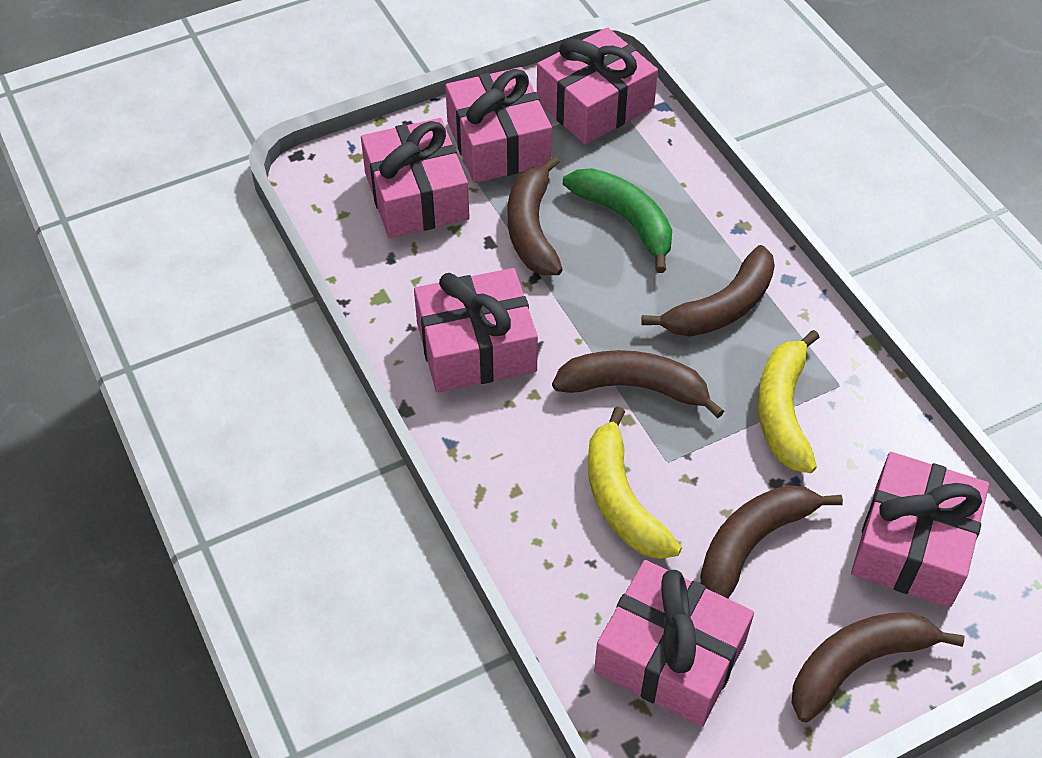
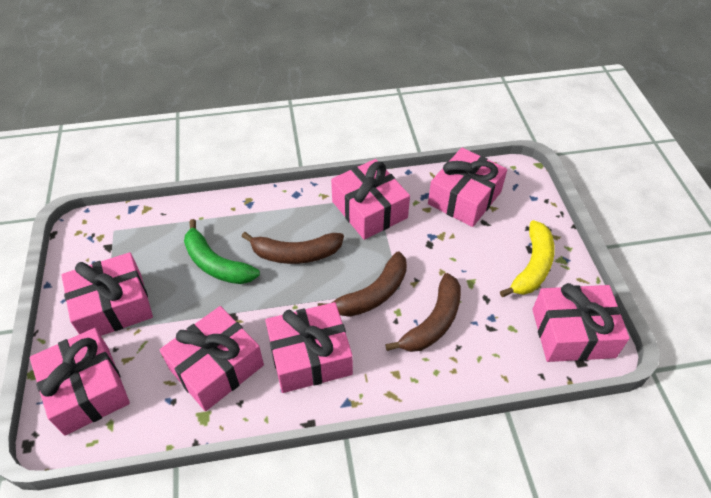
brown banana: 5 -> 3
pink gift: 6 -> 7
yellow banana: 2 -> 1

